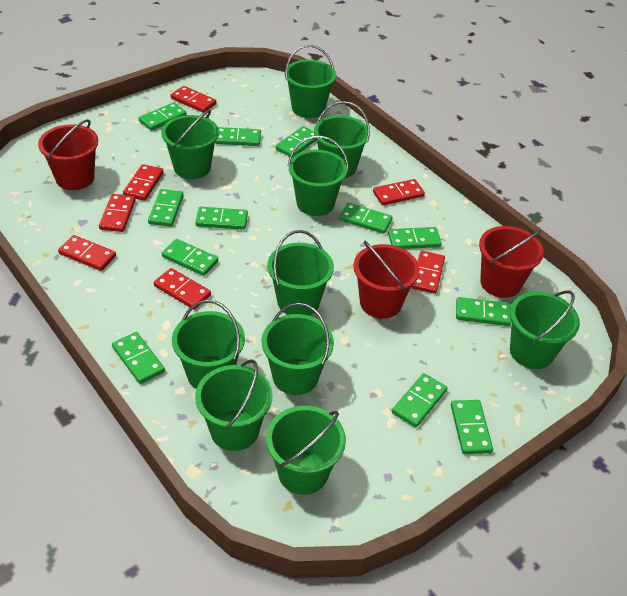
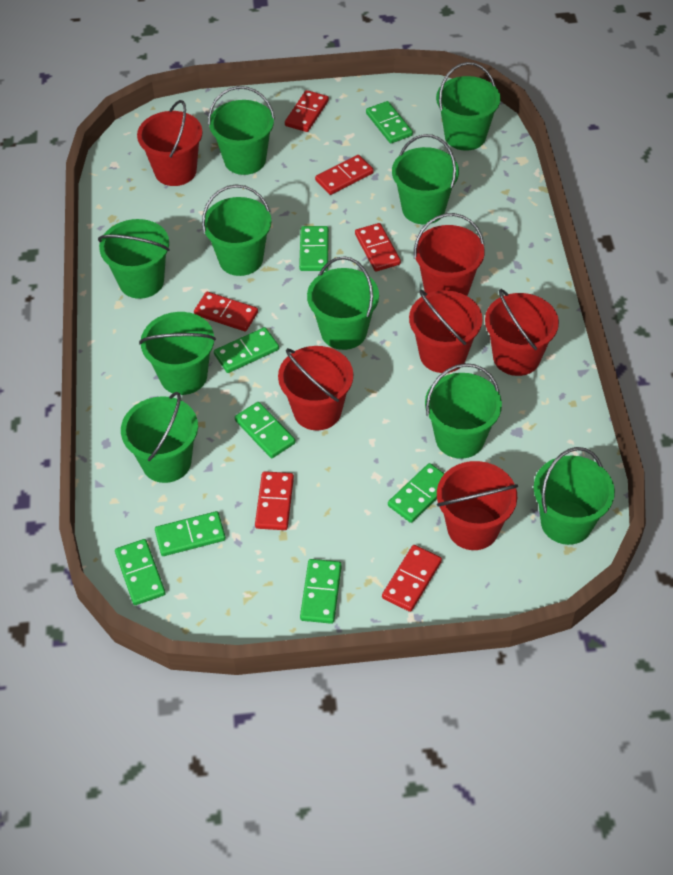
green domino: 12 -> 8
red bucket: 3 -> 6
red domino: 7 -> 6

